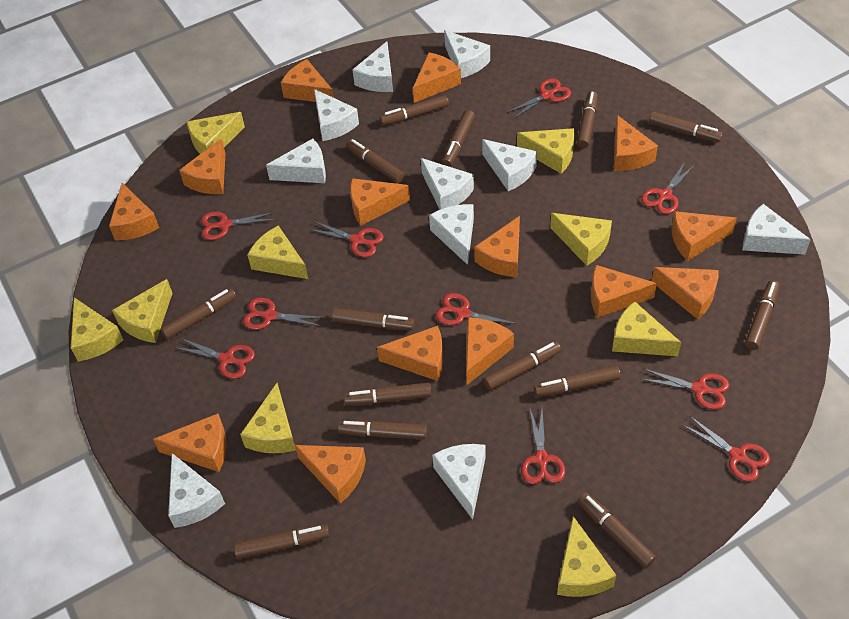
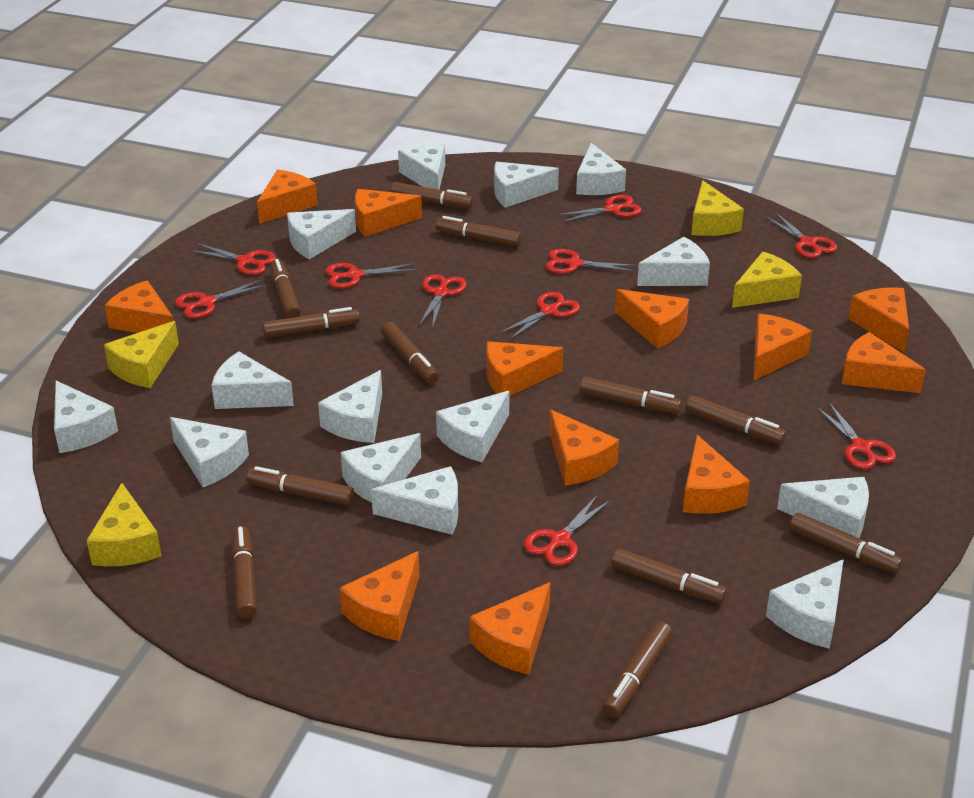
brown marker: 14 -> 12
orange cheese: 14 -> 12
white cheese: 10 -> 14
yellow cheese: 9 -> 4

